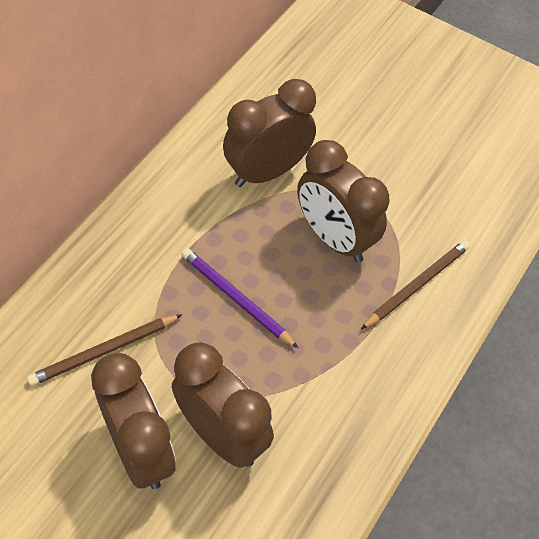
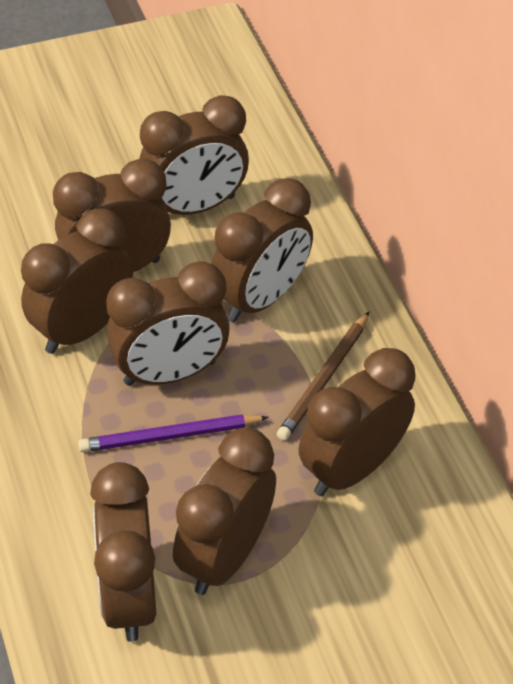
brown clock: 4 -> 8
brown pencil: 2 -> 1

